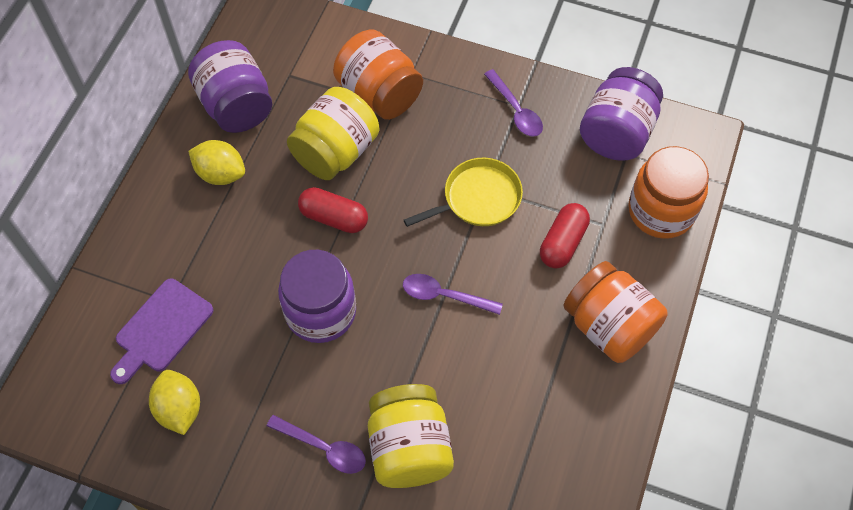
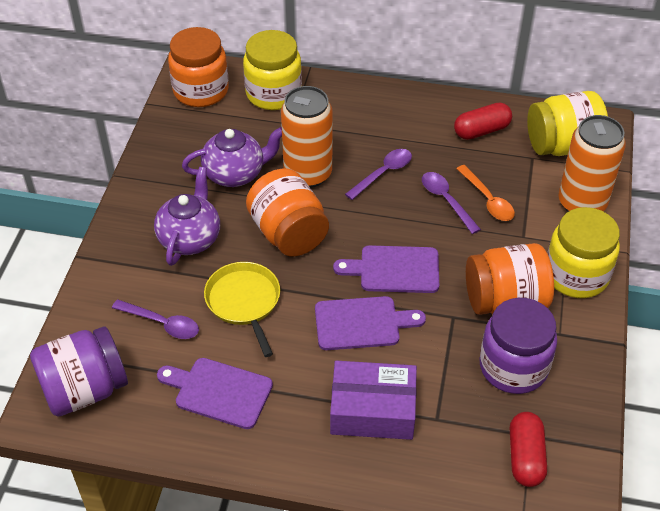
orange can: 0 -> 2
orange spoon: 0 -> 1
purple box: 0 -> 1
purple cutting board: 1 -> 3
purple jar: 3 -> 2
purple teapot: 0 -> 2
yellow jar: 2 -> 3
yellow lemon: 2 -> 0

